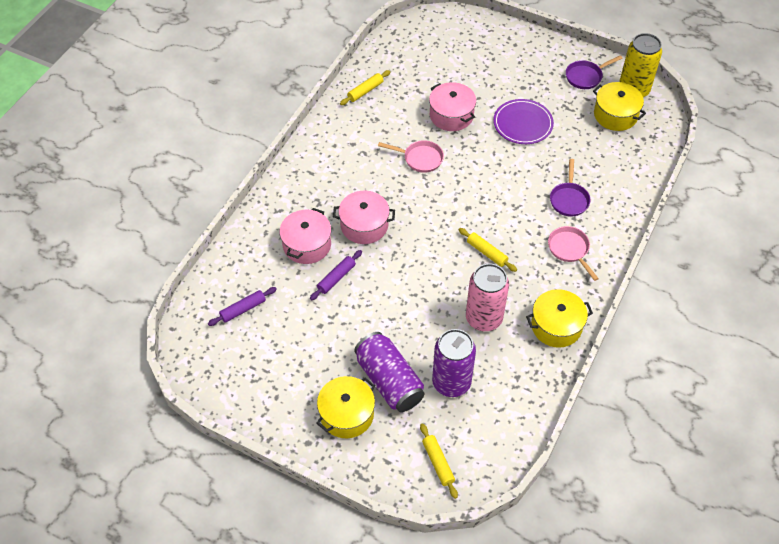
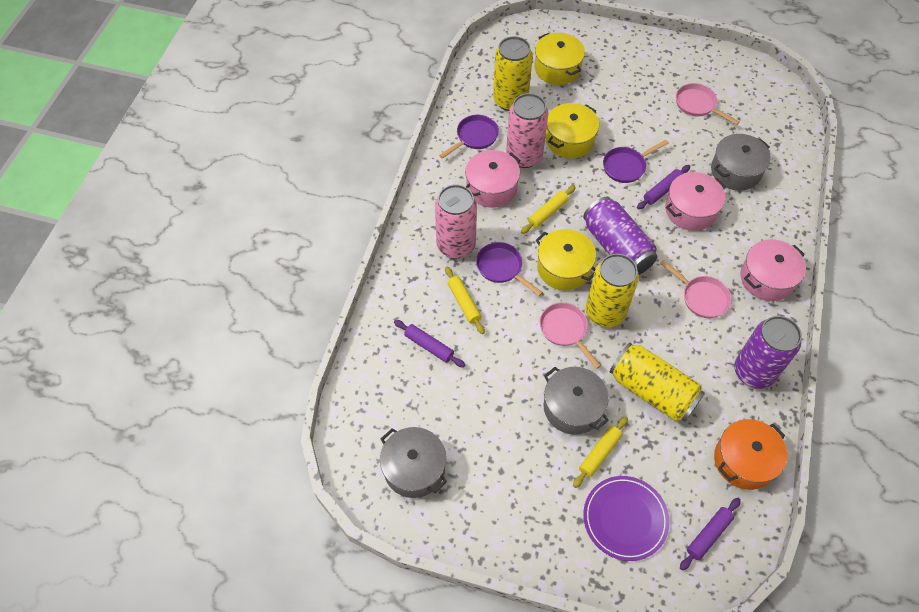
grey pot: 0 -> 3
orange pot: 0 -> 1
pink can: 1 -> 2
pink pan: 2 -> 3
purple pan: 2 -> 3
purple rolling pin: 2 -> 3
yellow can: 1 -> 3

